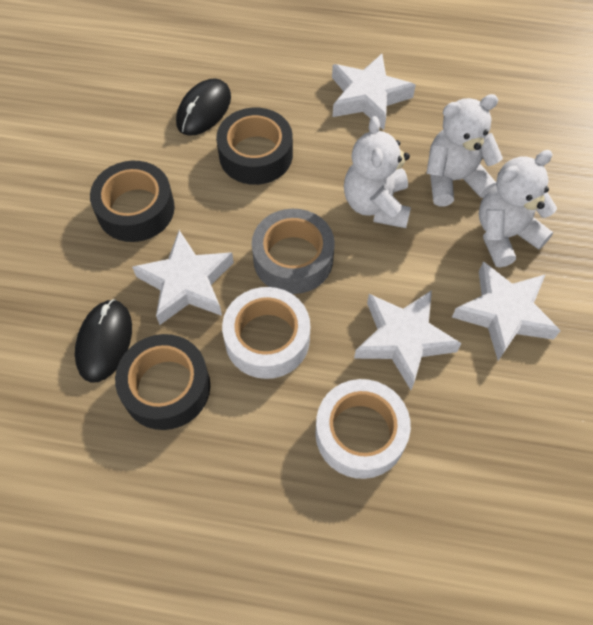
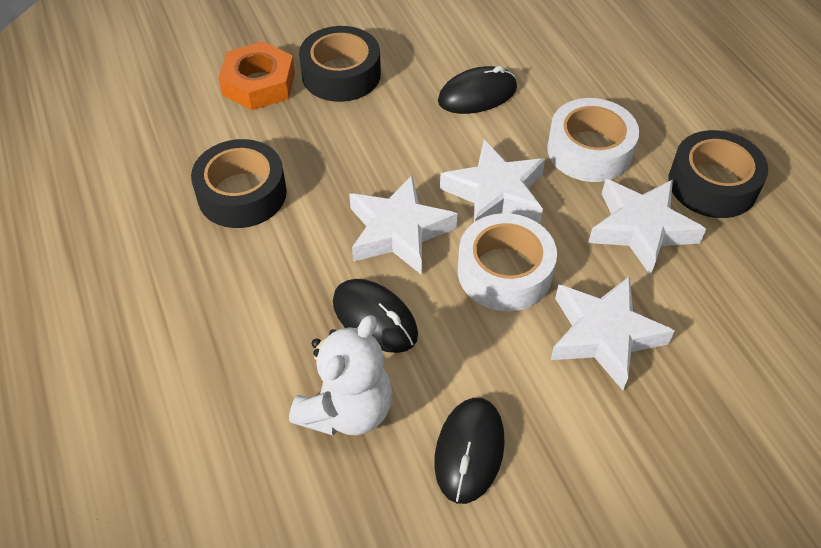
black mouse: 2 -> 3
grey tape: 1 -> 0
orange nut: 0 -> 1
white teddy bear: 3 -> 1

